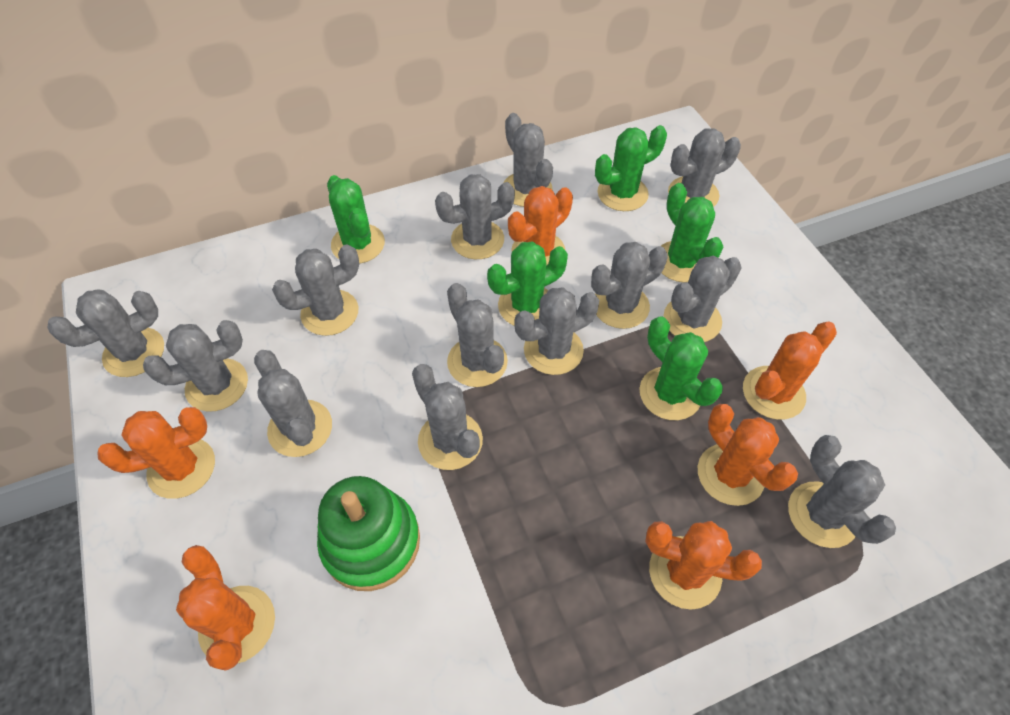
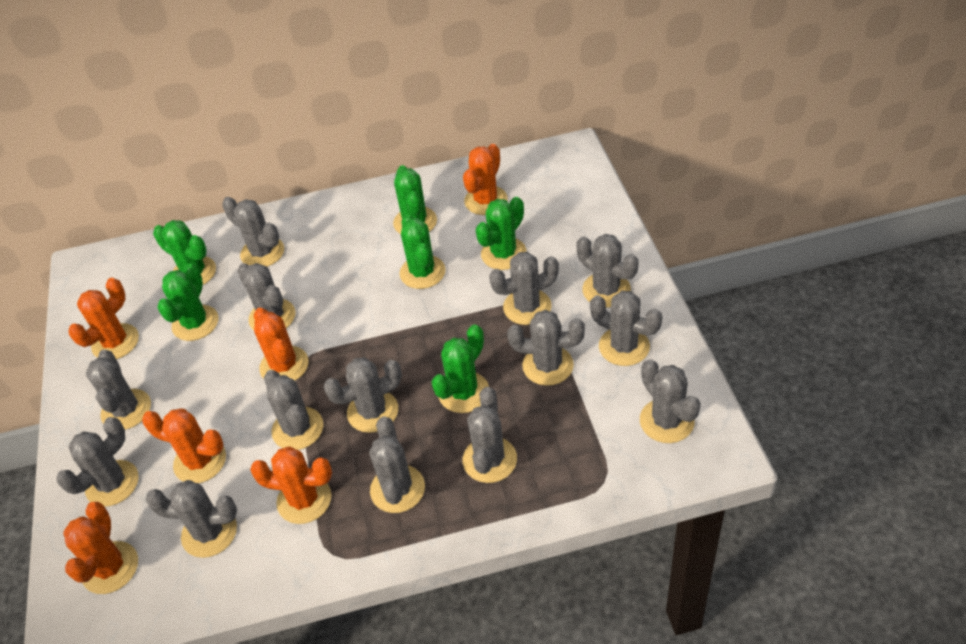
green cactus: 5 -> 6
green stacking toy: 1 -> 0
grey cactus: 13 -> 14

